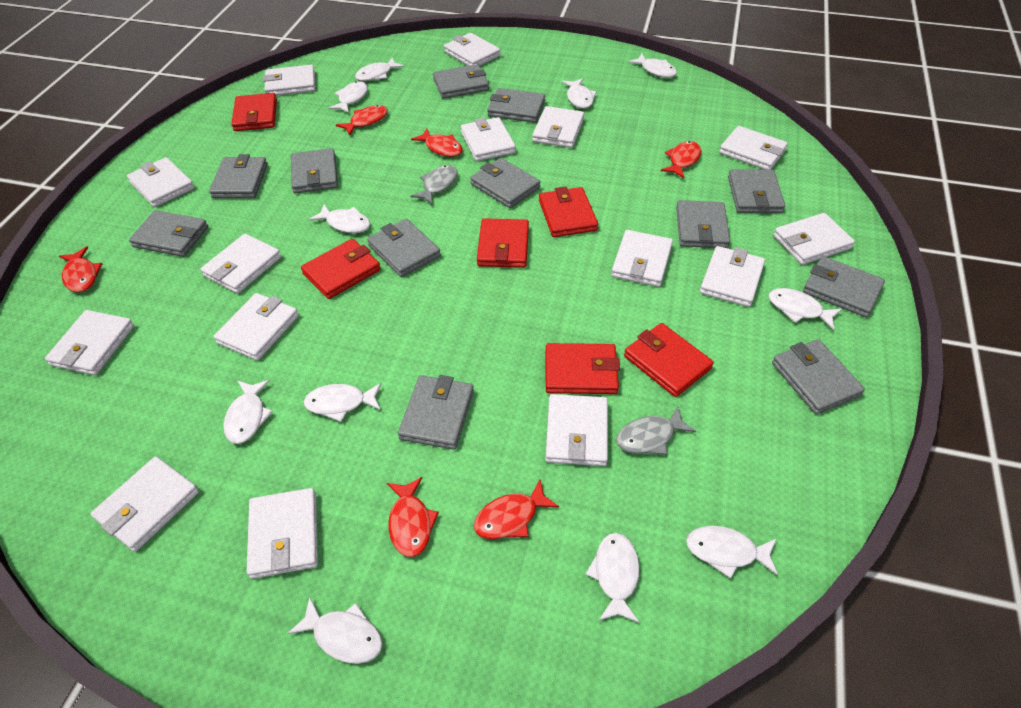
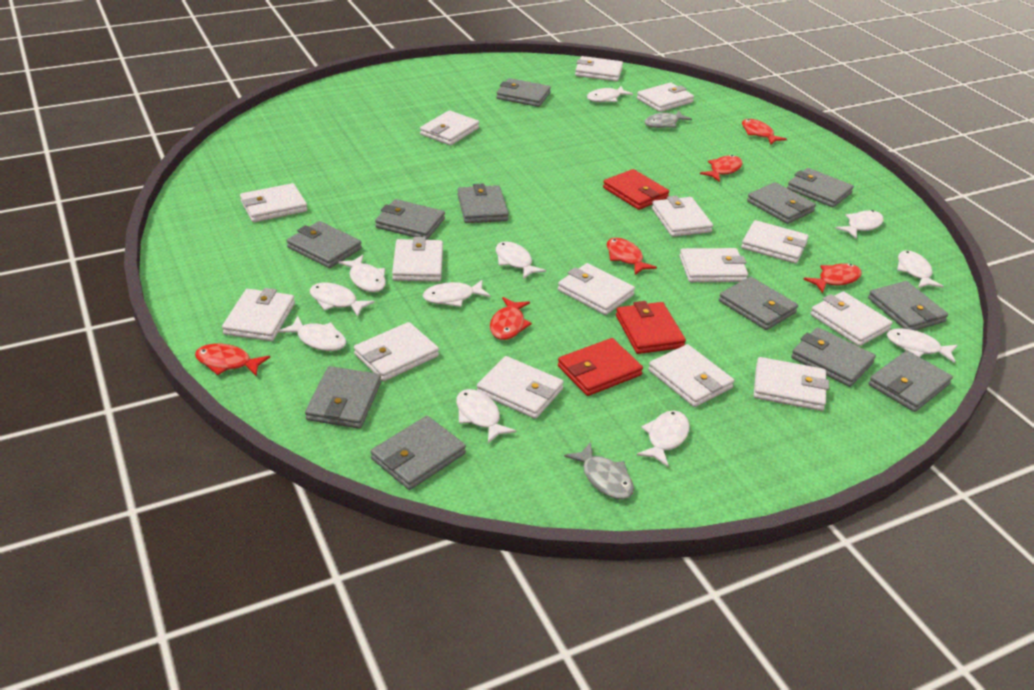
red wallet: 6 -> 3

